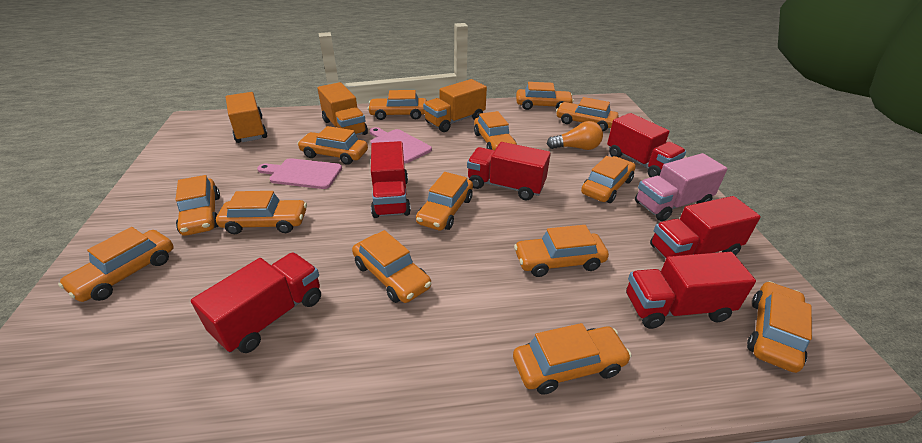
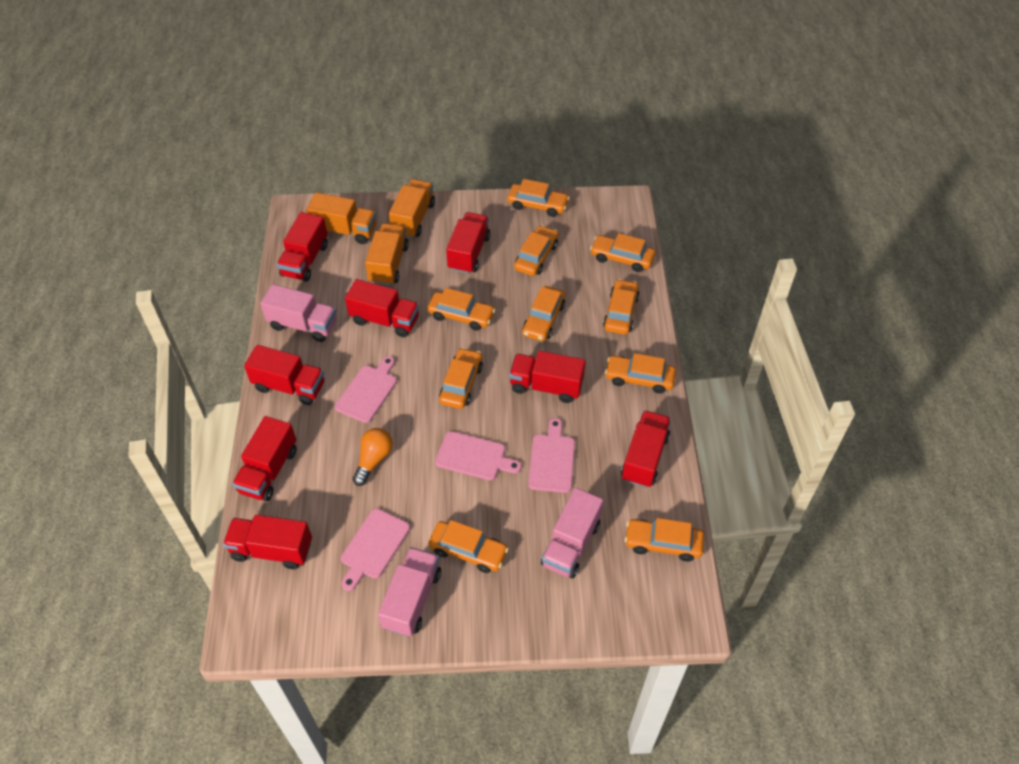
orange car: 14 -> 10
pink cutting board: 2 -> 4
pink truck: 1 -> 3
red truck: 6 -> 8

